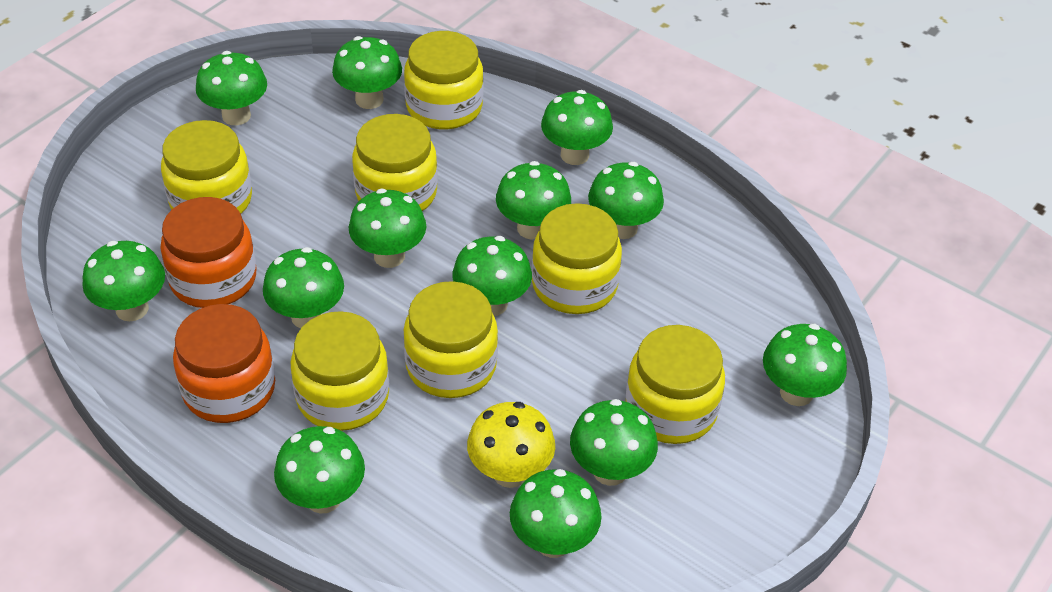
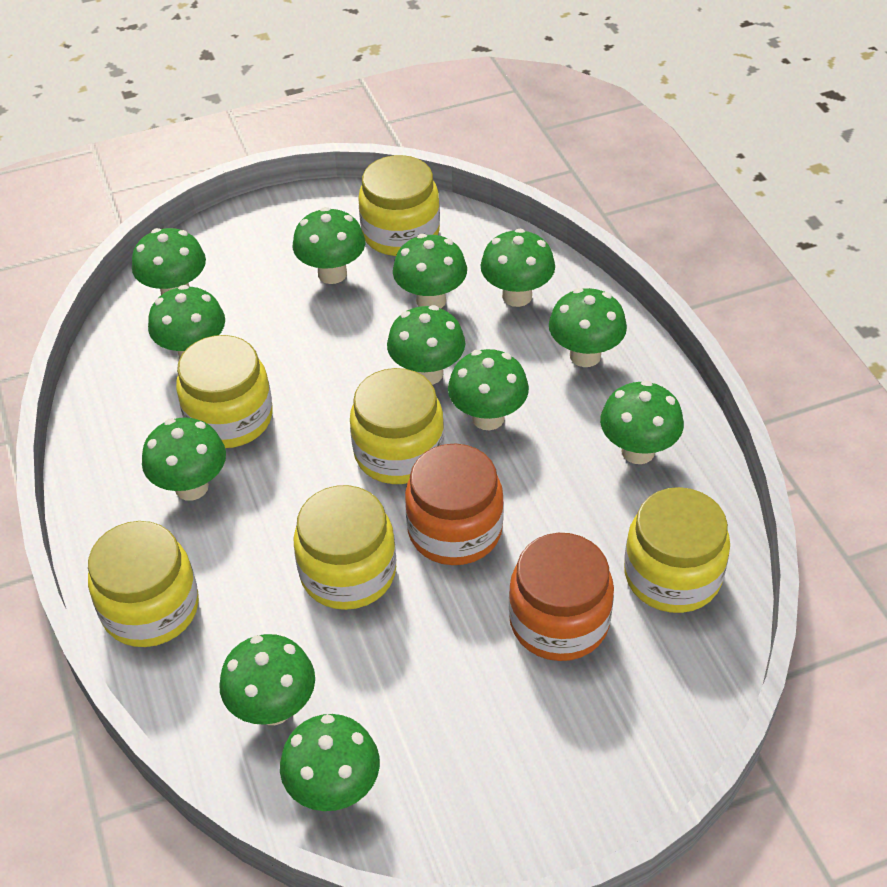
green mushroom: 13 -> 12
yellow jar: 7 -> 6
yellow mushroom: 1 -> 0

